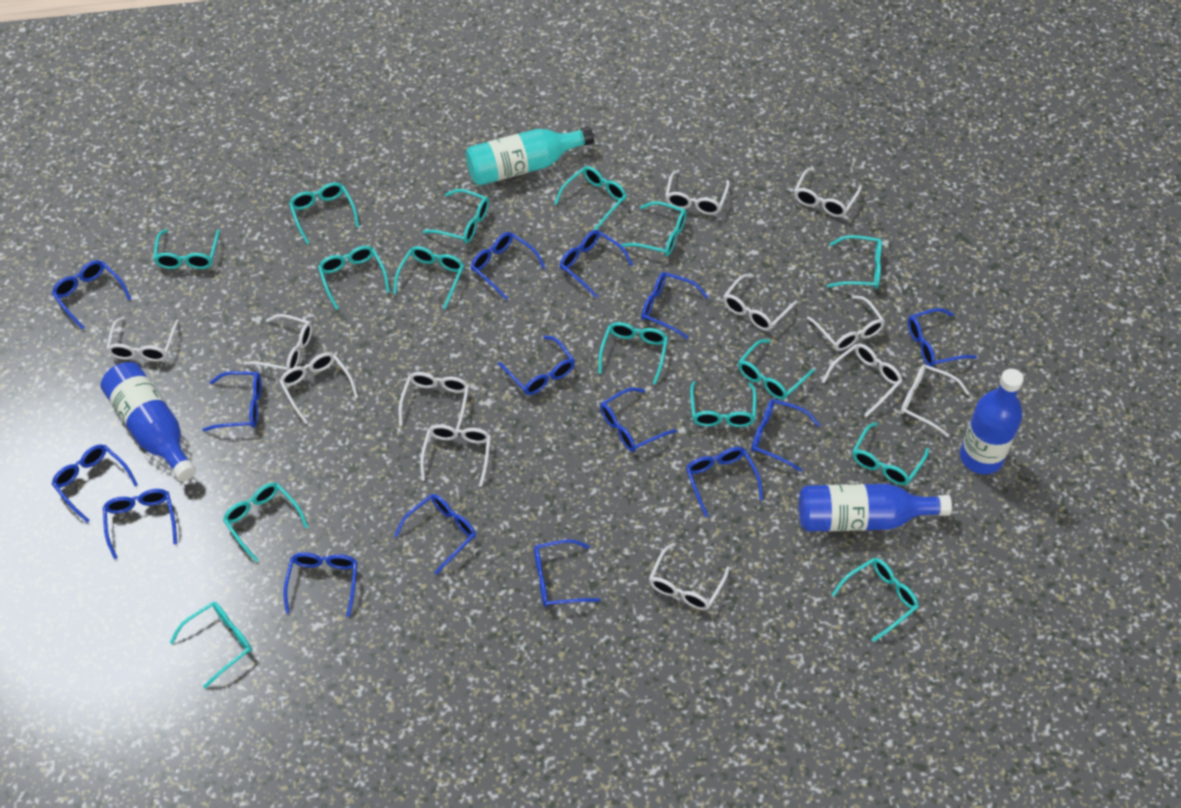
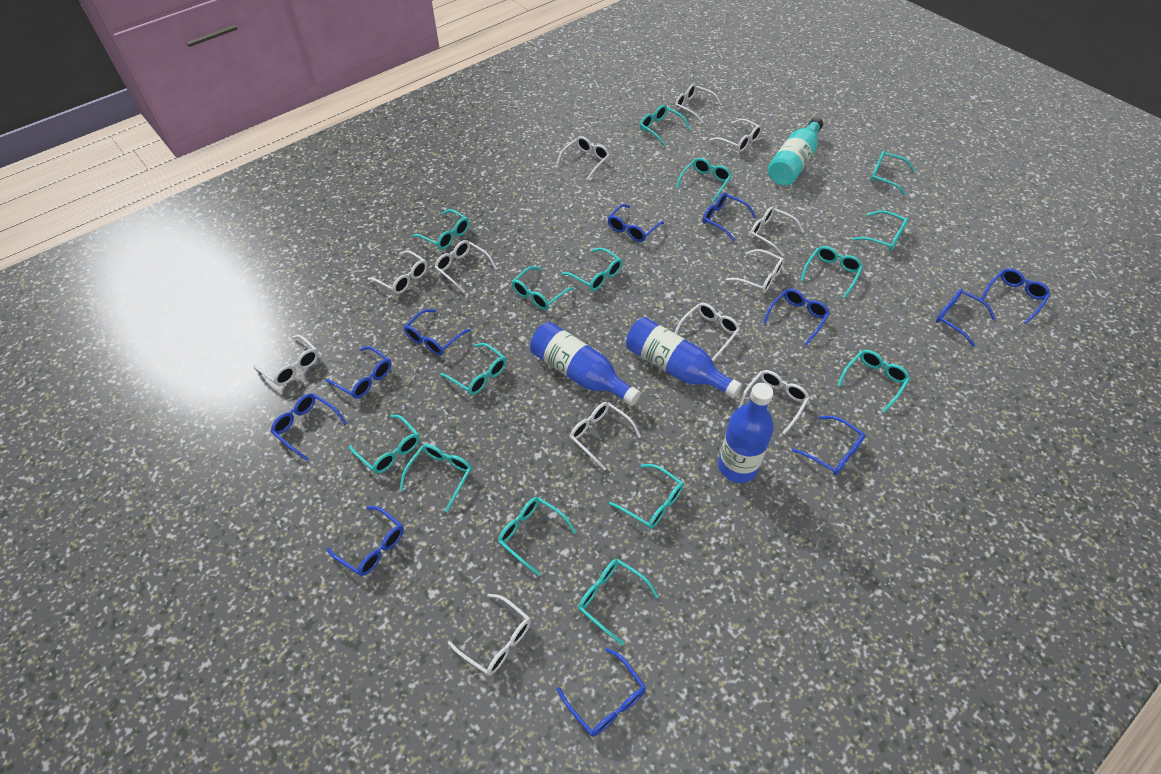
blue glasses: 15 -> 11

